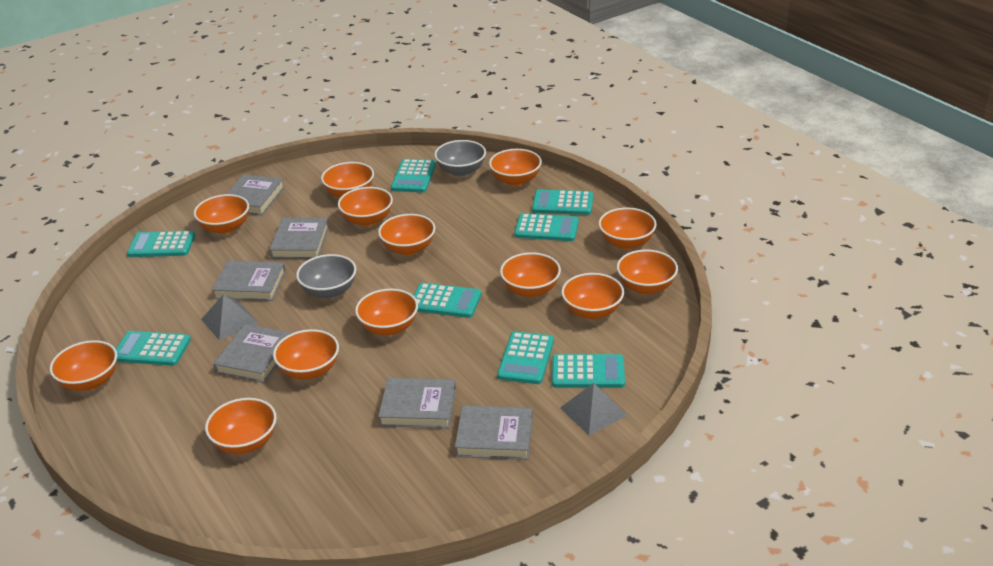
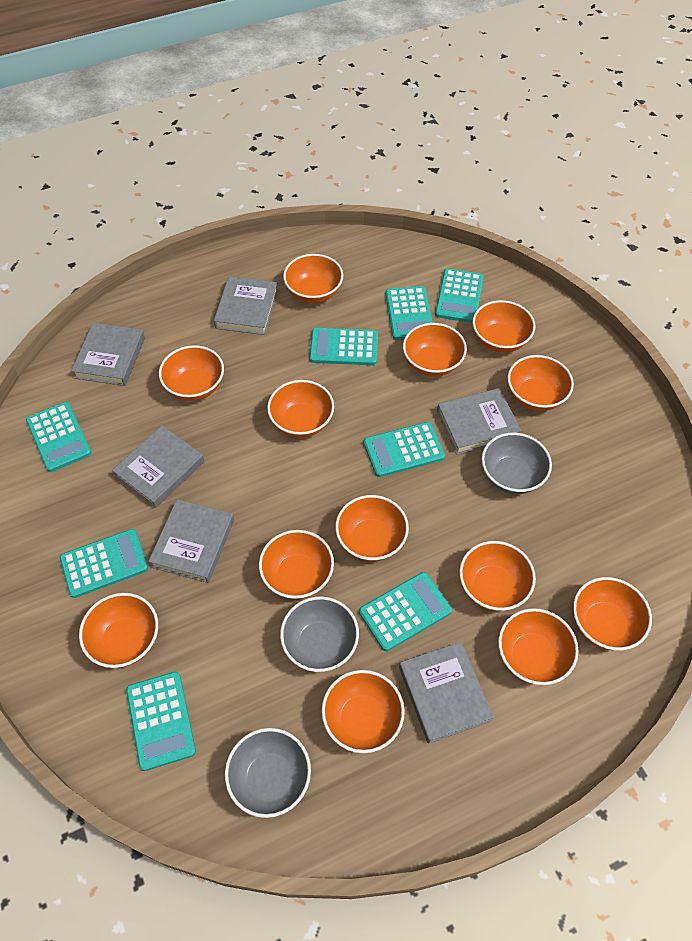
grey bowl: 2 -> 3
grey pyramid: 2 -> 0

